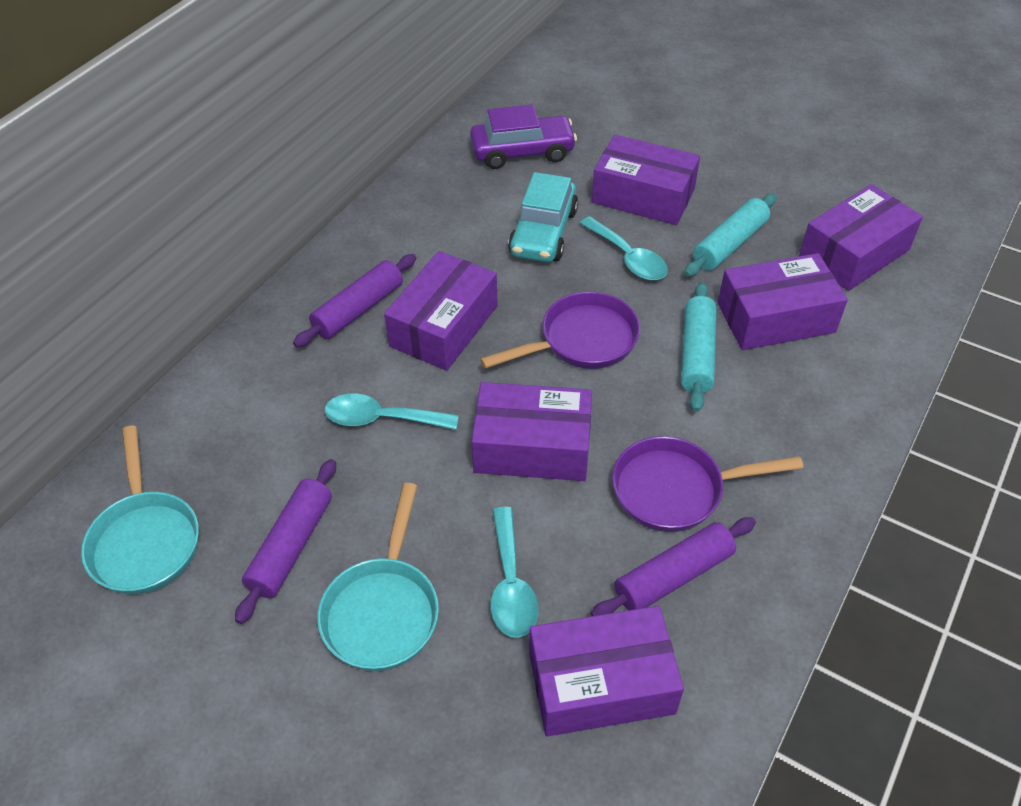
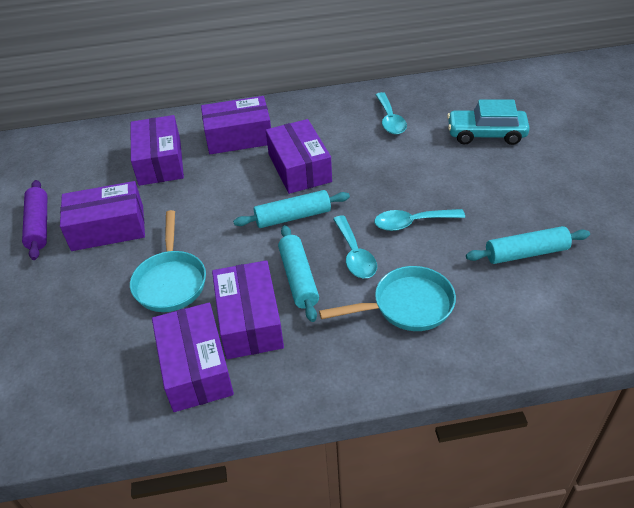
purple car: 1 -> 0
purple pan: 2 -> 0
purple rolling pin: 3 -> 1
turquoise rolling pin: 2 -> 3

